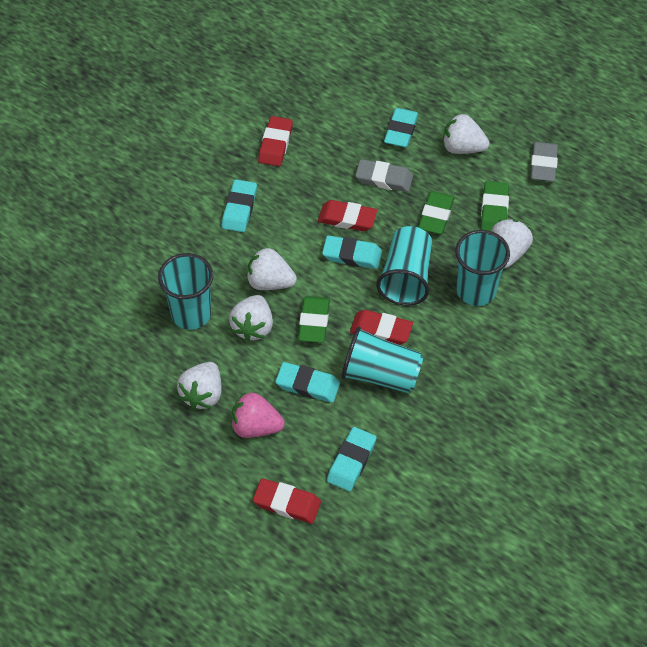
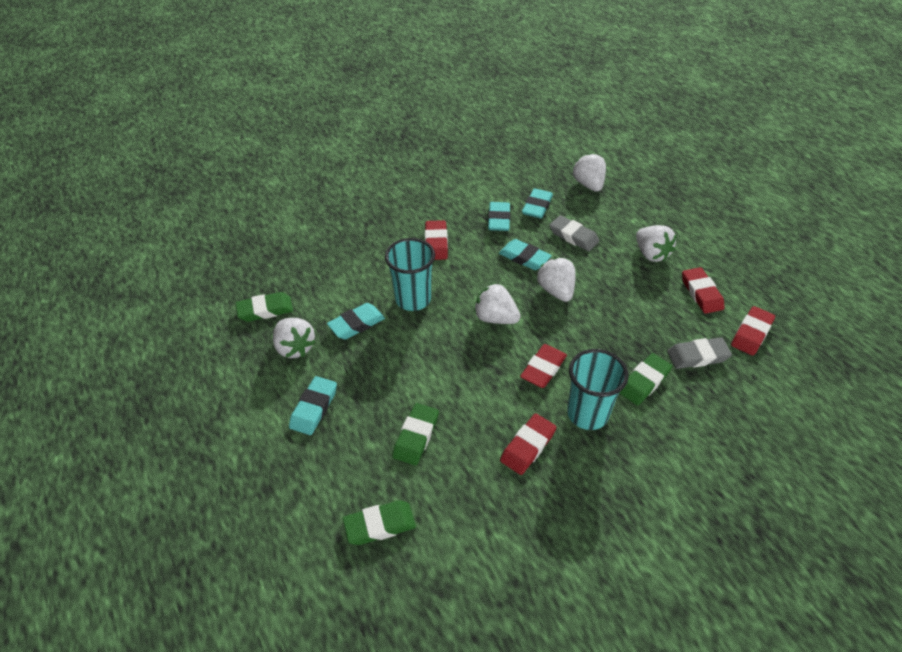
green eraser: 3 -> 4
pink strawberry: 1 -> 0
red eraser: 4 -> 5
turquoise cup: 4 -> 2

